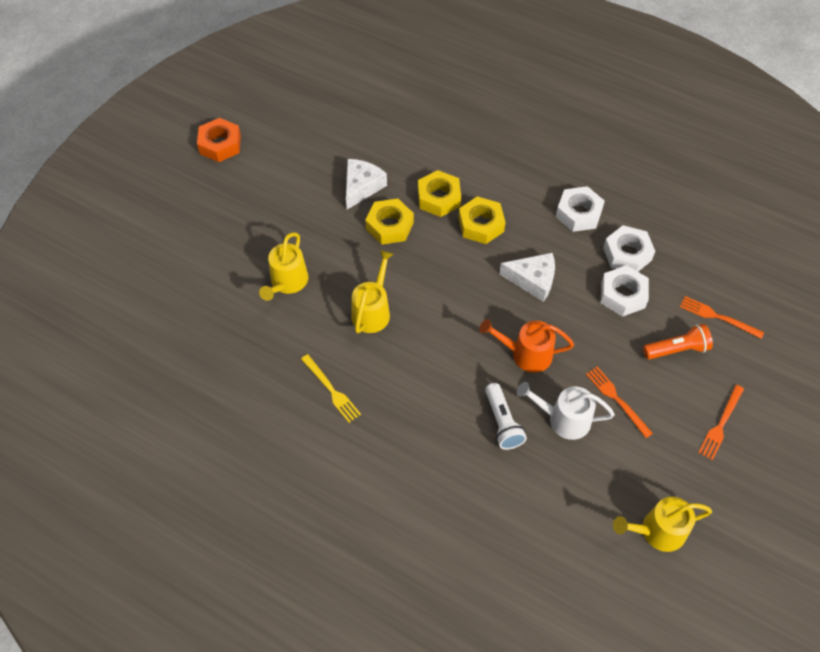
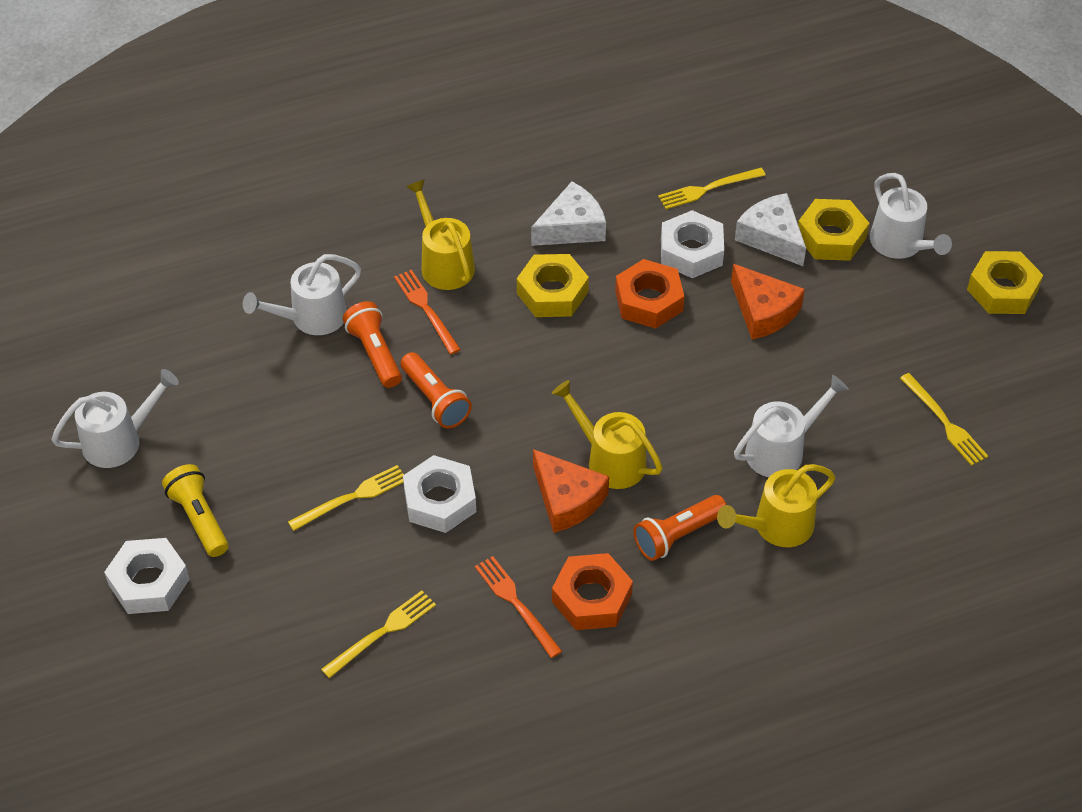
orange cheese: 0 -> 2
orange flashlight: 1 -> 3
orange fork: 3 -> 2
orange nut: 1 -> 2
orange watering can: 1 -> 0
white flashlight: 1 -> 0
white watering can: 1 -> 4
yellow flashlight: 0 -> 1
yellow fork: 1 -> 4

